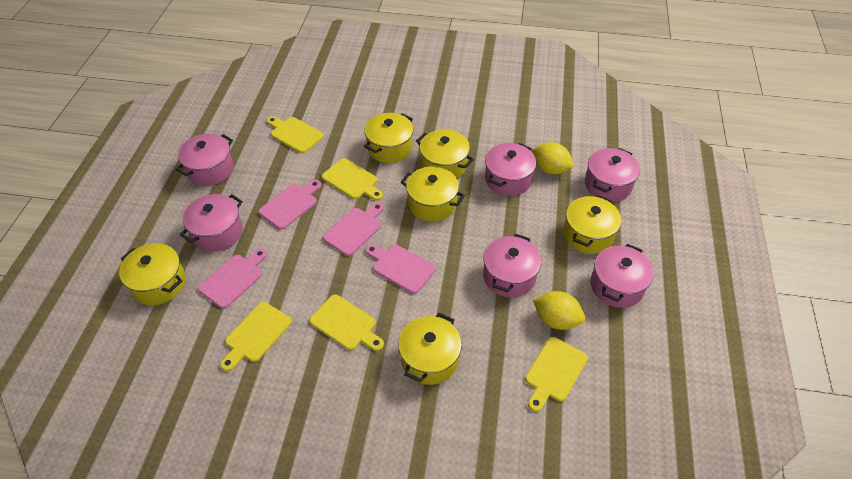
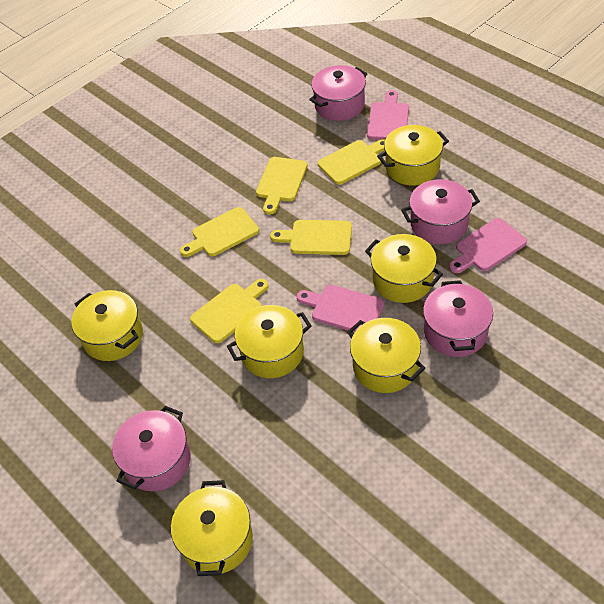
pink cutting board: 4 -> 3
pink pot: 6 -> 4
yellow lemon: 2 -> 0

